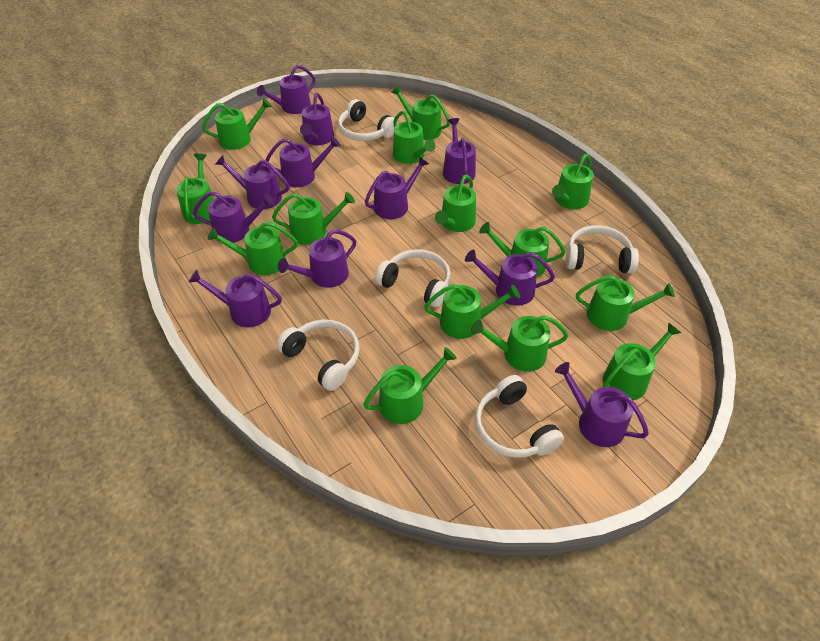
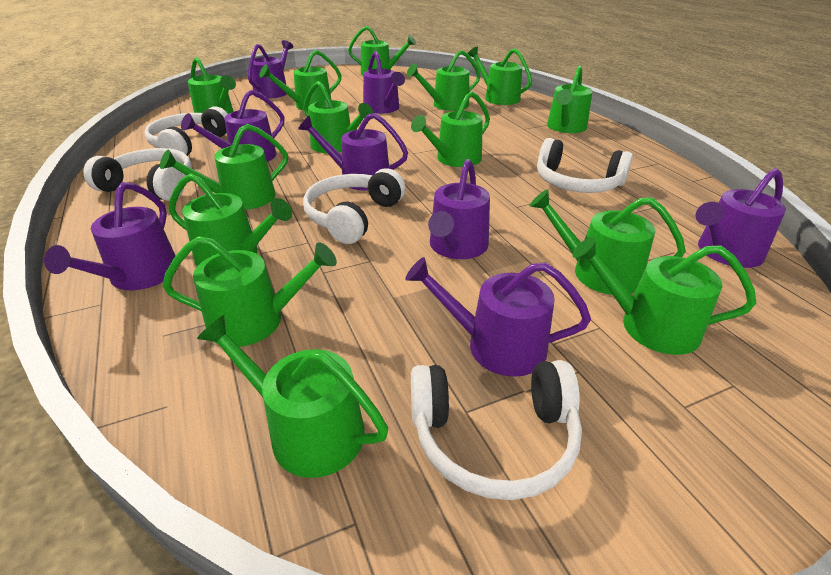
purple watering can: 11 -> 8

